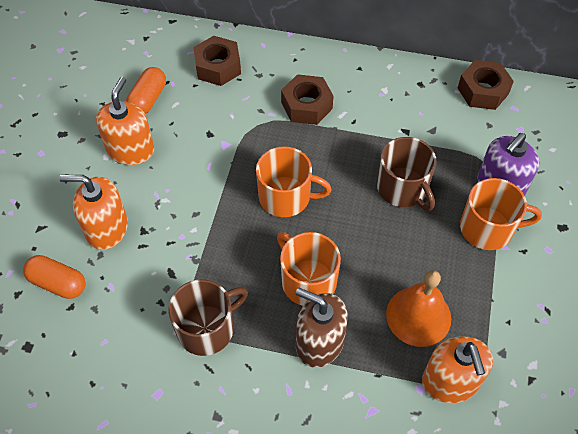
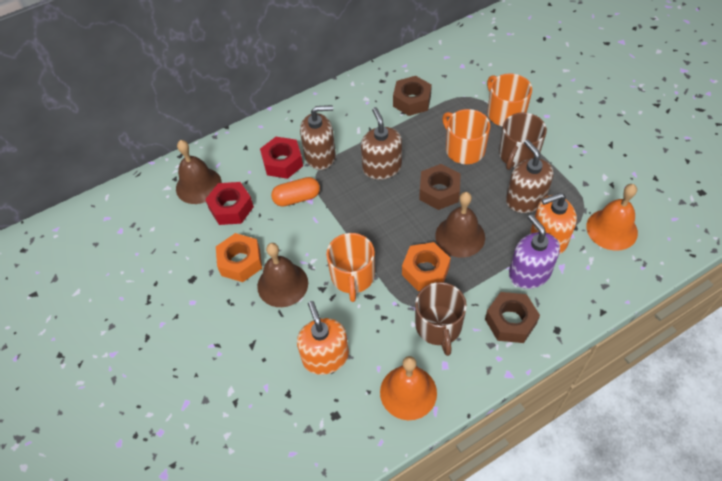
brown bell: 0 -> 3
brown soap dispenser: 1 -> 3
orange bell: 1 -> 2
orange capsule: 2 -> 1
orange nut: 0 -> 2
orange soap dispenser: 3 -> 2
red nut: 0 -> 2

